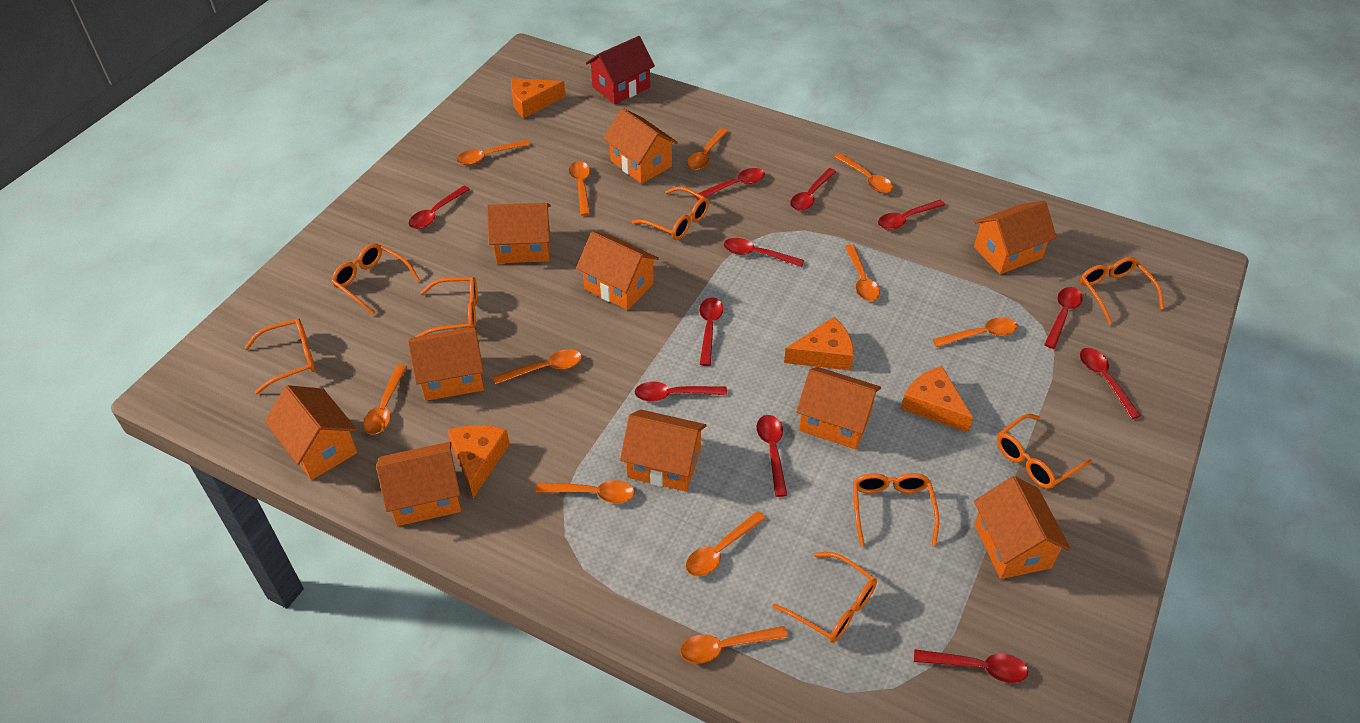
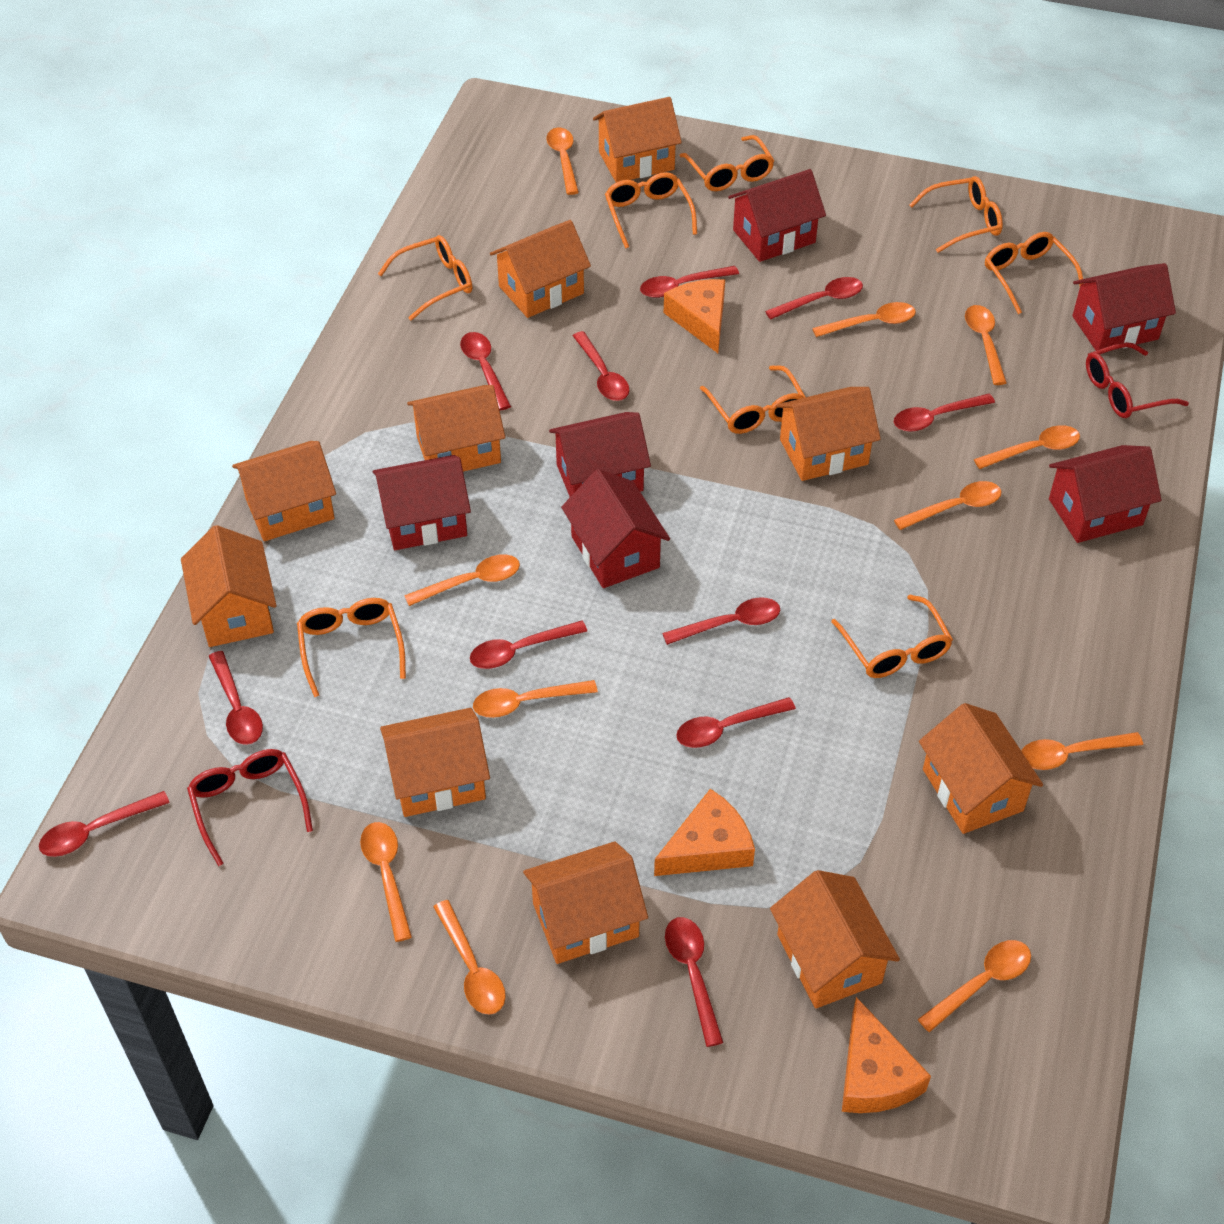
orange cheese: 4 -> 3
red glasses: 0 -> 2
red house: 1 -> 6

